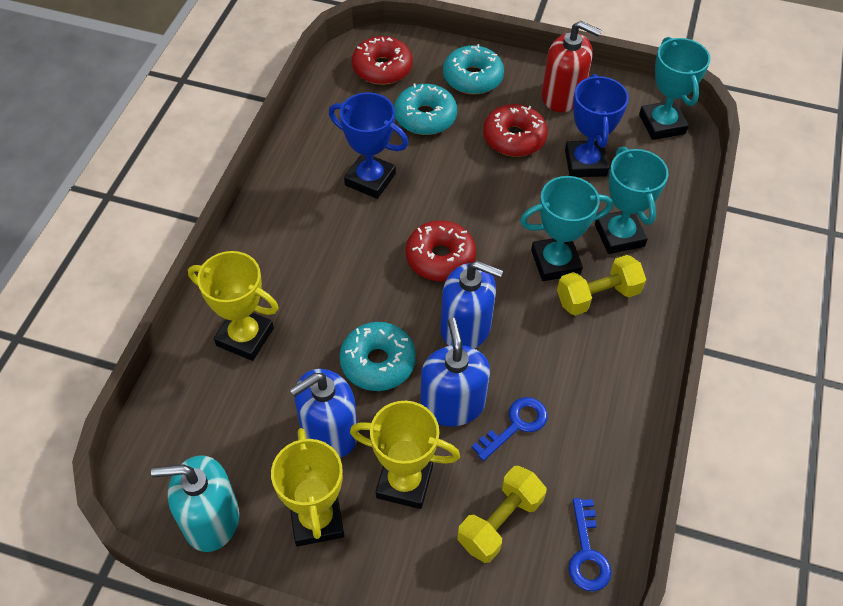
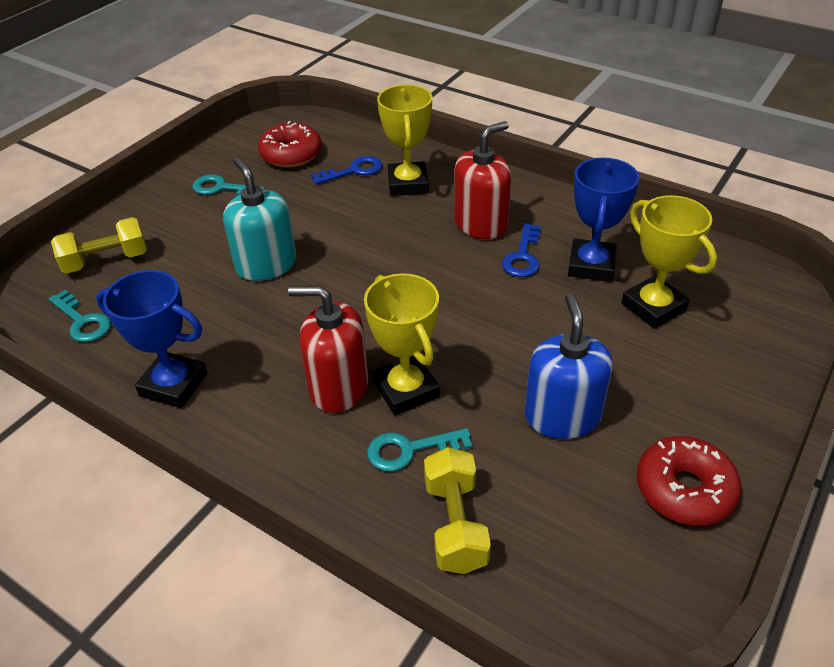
blue soap dispenser: 3 -> 1
red donut: 3 -> 2
red soap dispenser: 1 -> 2
turquoise donut: 3 -> 0
turquoise key: 0 -> 3
turquoise trophy: 3 -> 0

